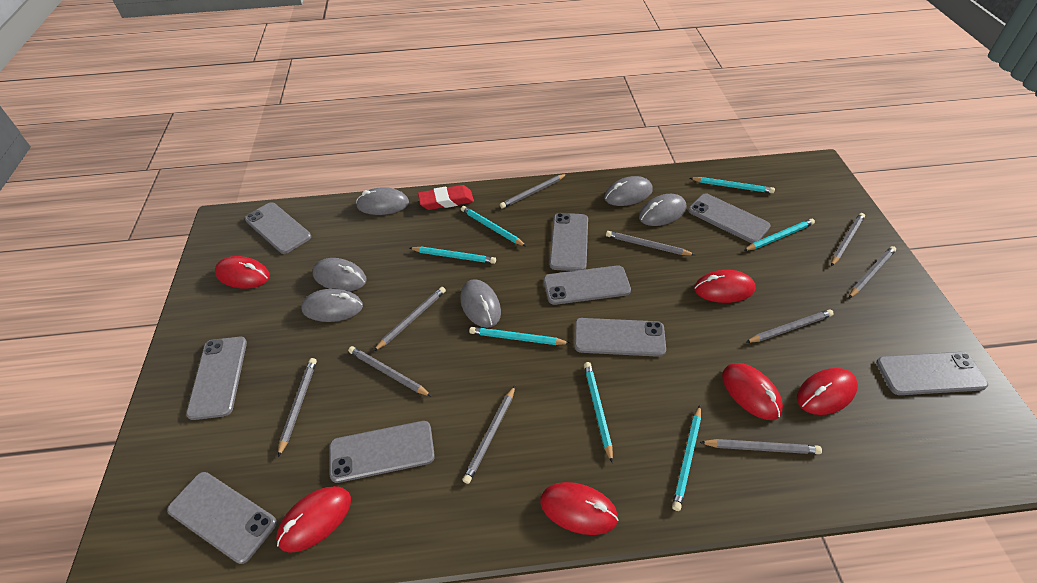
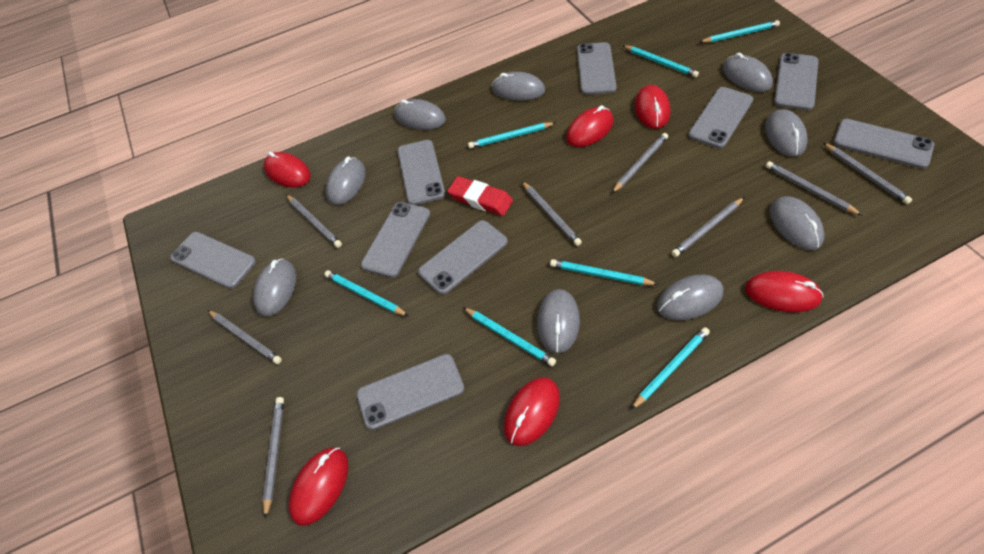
grey mouse: 6 -> 9
grey pencil: 10 -> 8

